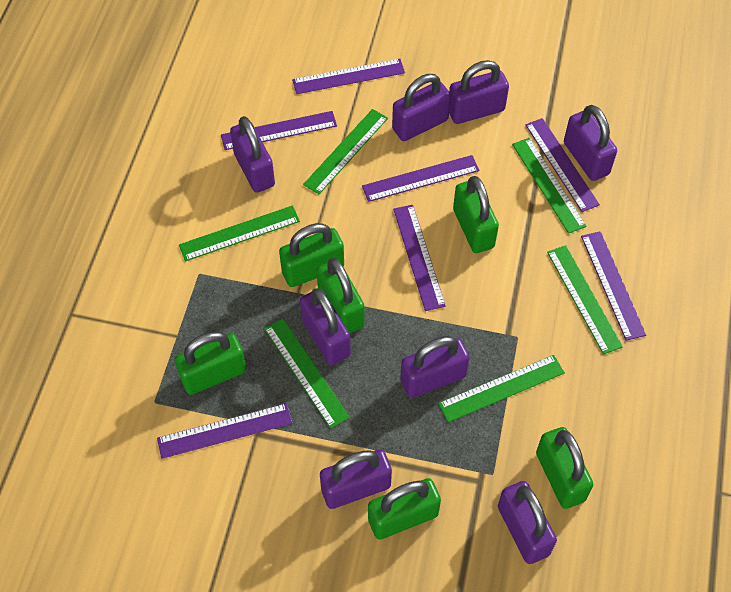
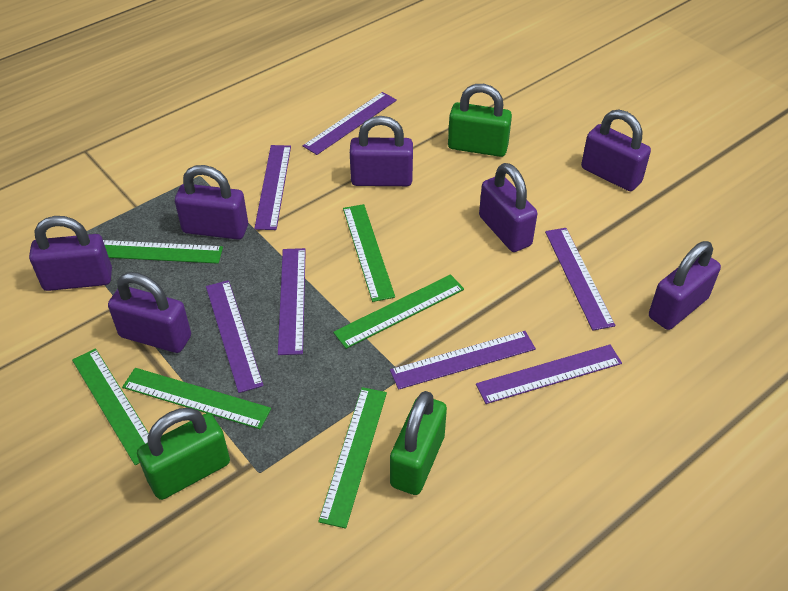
green padlock: 6 -> 3
purple padlock: 8 -> 7

